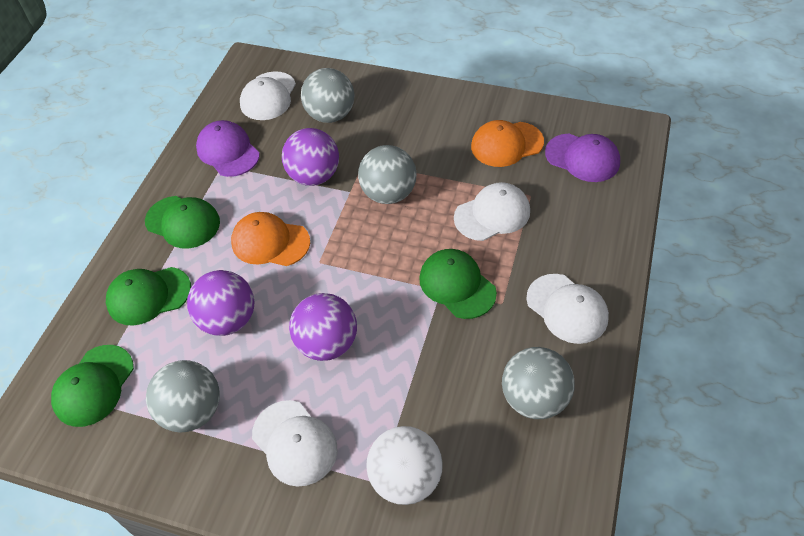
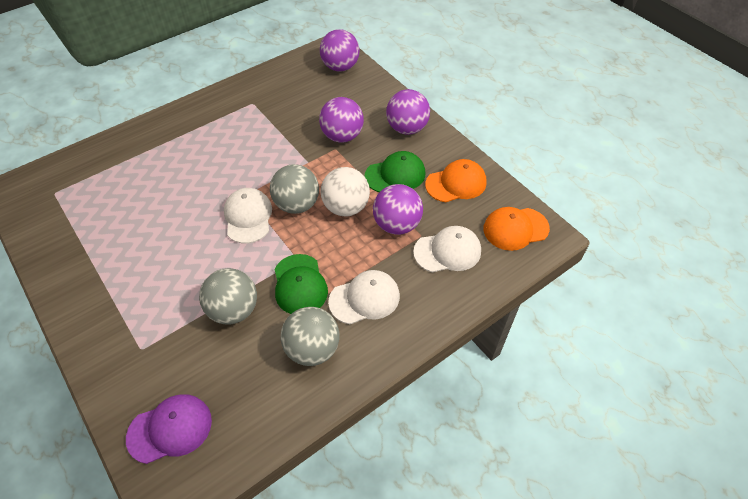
green cap: 4 -> 2
grey ball: 4 -> 3
purple ball: 3 -> 4
purple cap: 2 -> 1
white cap: 4 -> 3

